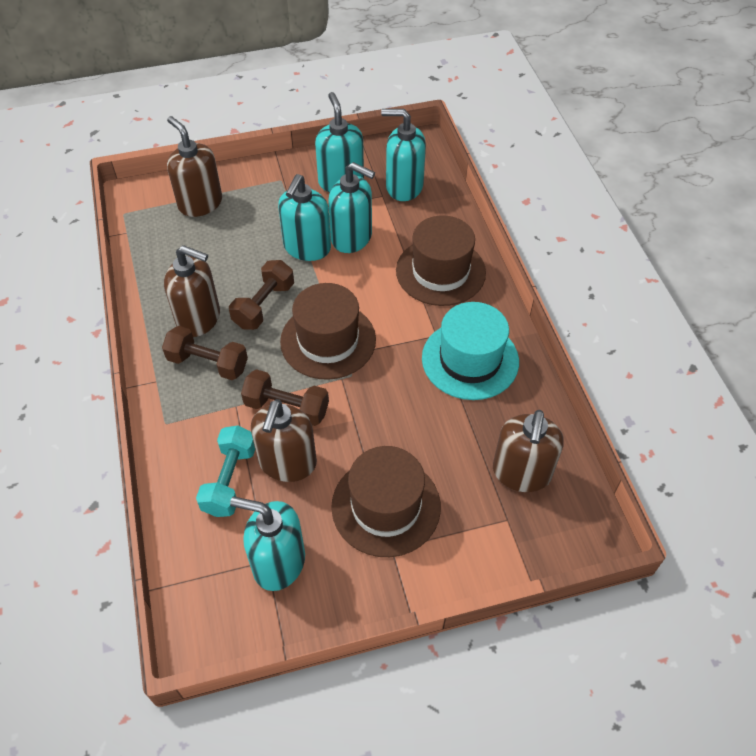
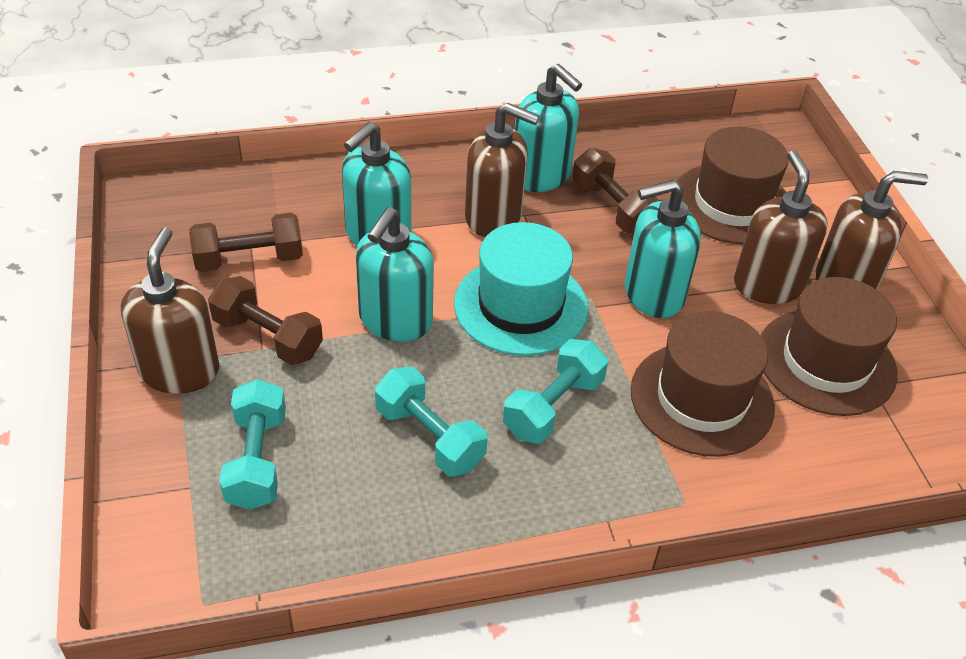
turquoise dumbbell: 1 -> 3
turquoise soap dispenser: 5 -> 4

